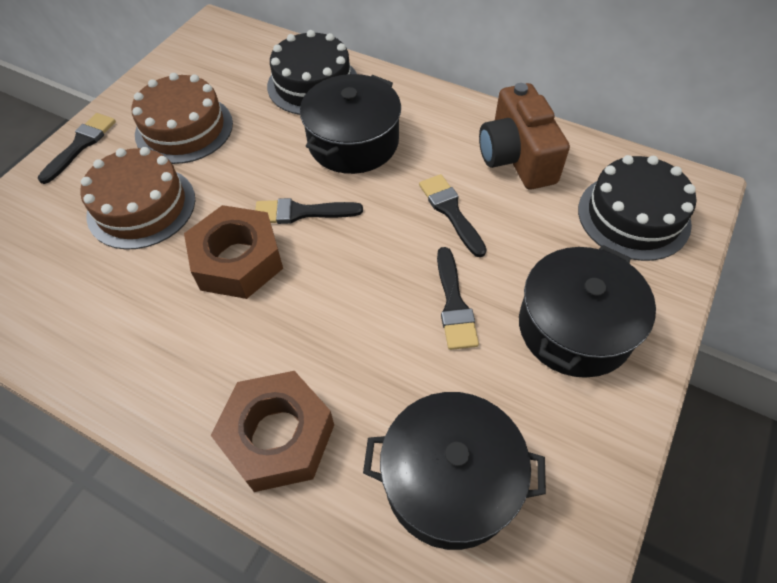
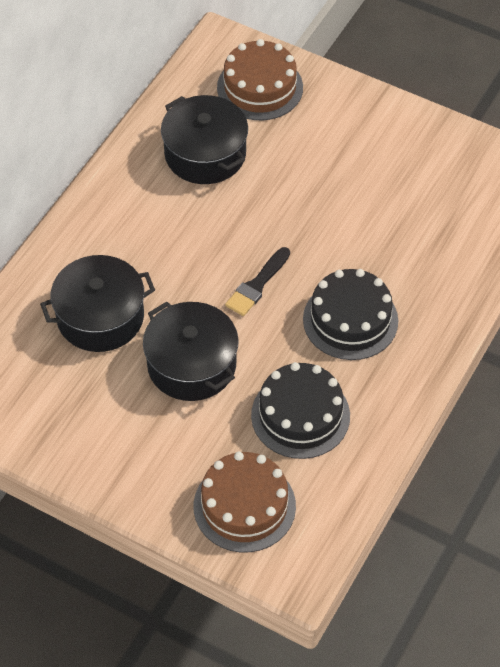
black brush: 4 -> 1
brown camera: 1 -> 0
brown nut: 2 -> 0

